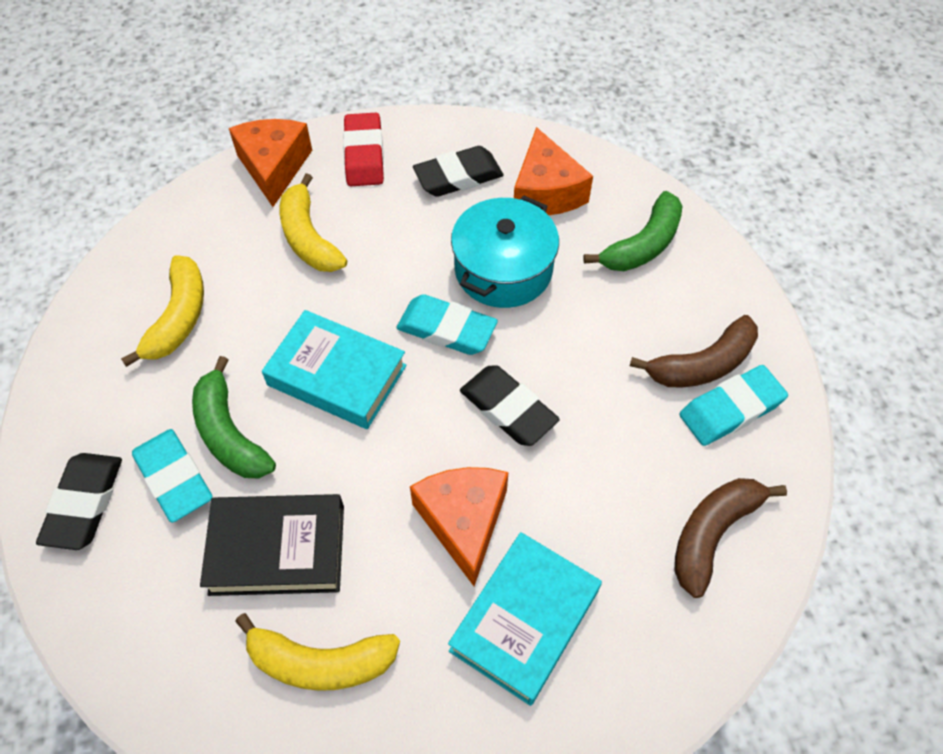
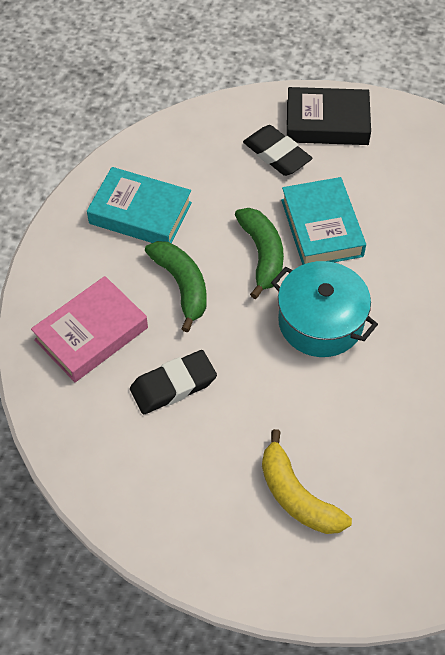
black eraser: 3 -> 2
brown banana: 2 -> 0
orange cheese: 3 -> 0
pink book: 0 -> 1
red eraser: 1 -> 0
turquoise eraser: 3 -> 0
yellow banana: 3 -> 1

